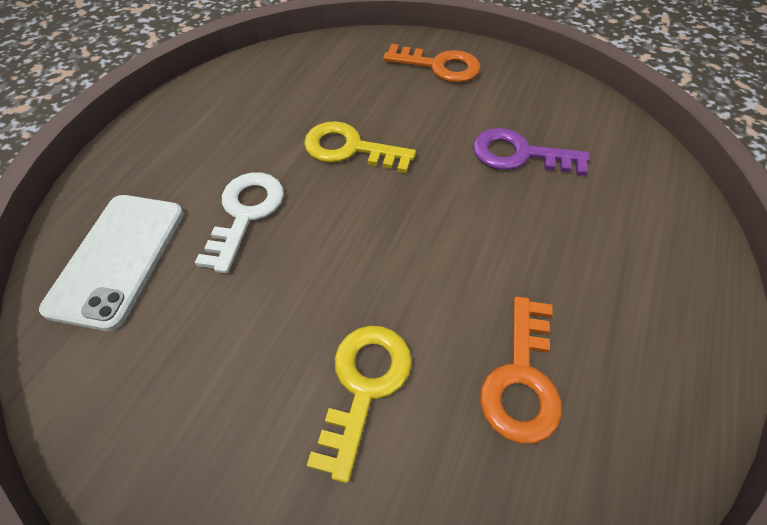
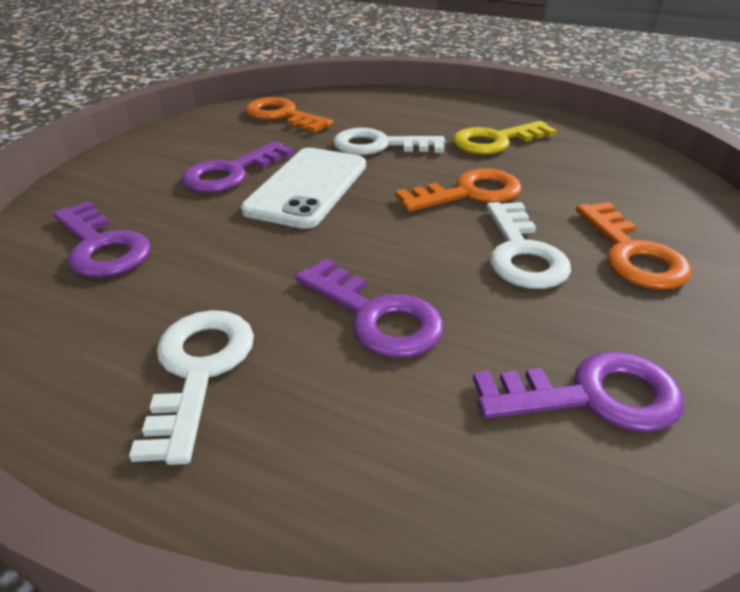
orange key: 2 -> 3
purple key: 1 -> 4
white key: 1 -> 3
yellow key: 2 -> 1

